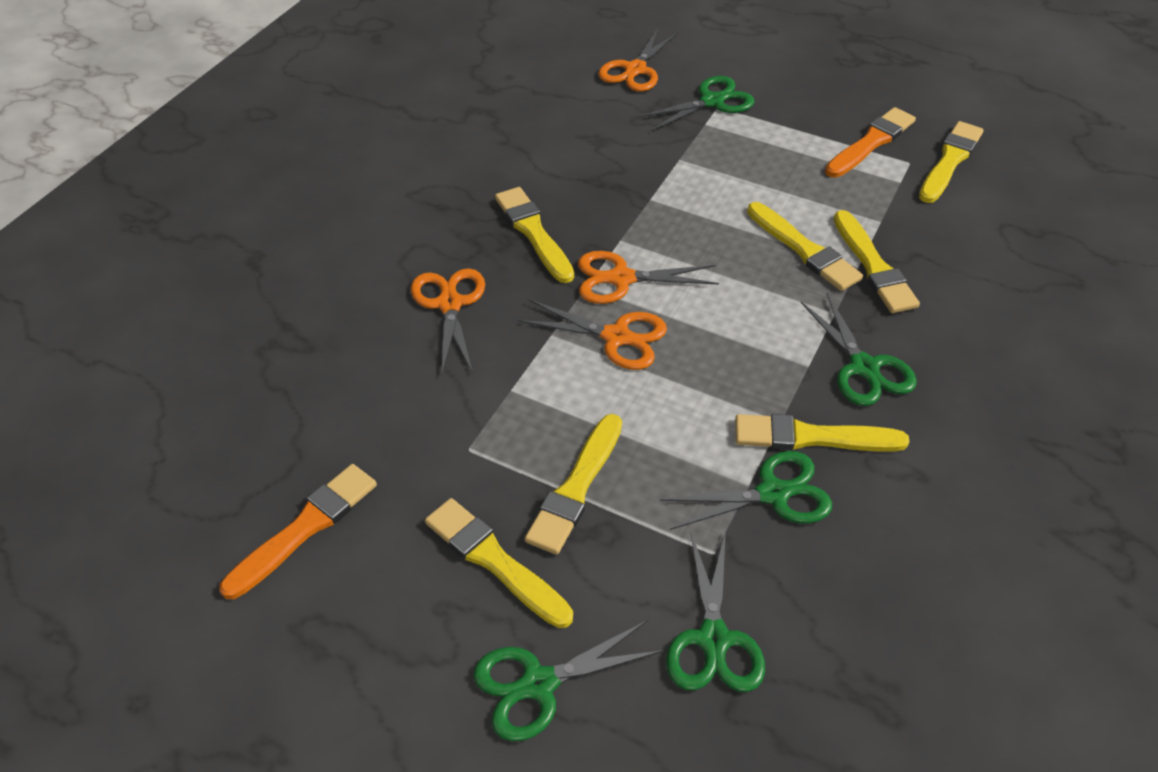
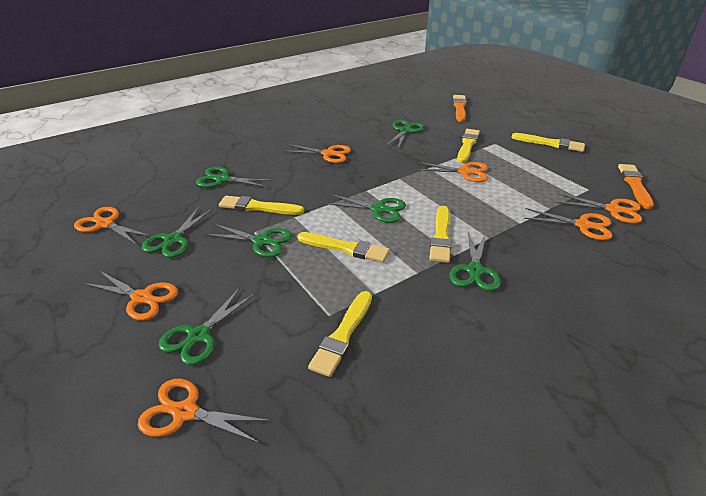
green scissors: 5 -> 7
orange scissors: 4 -> 7
yellow brush: 7 -> 6

